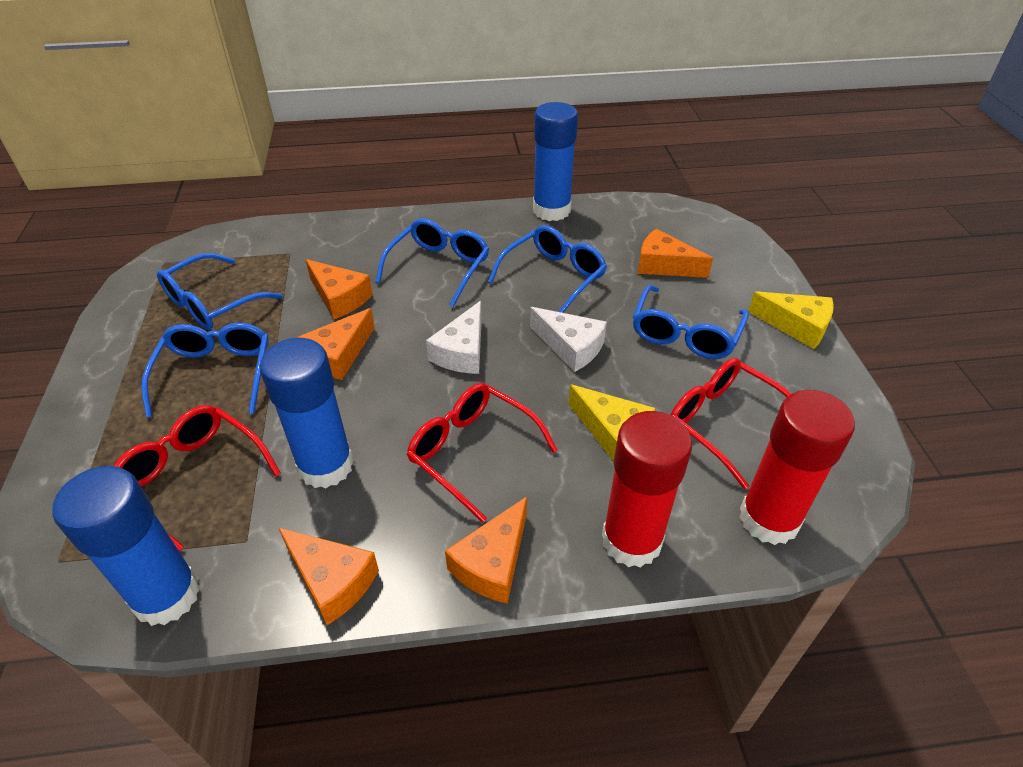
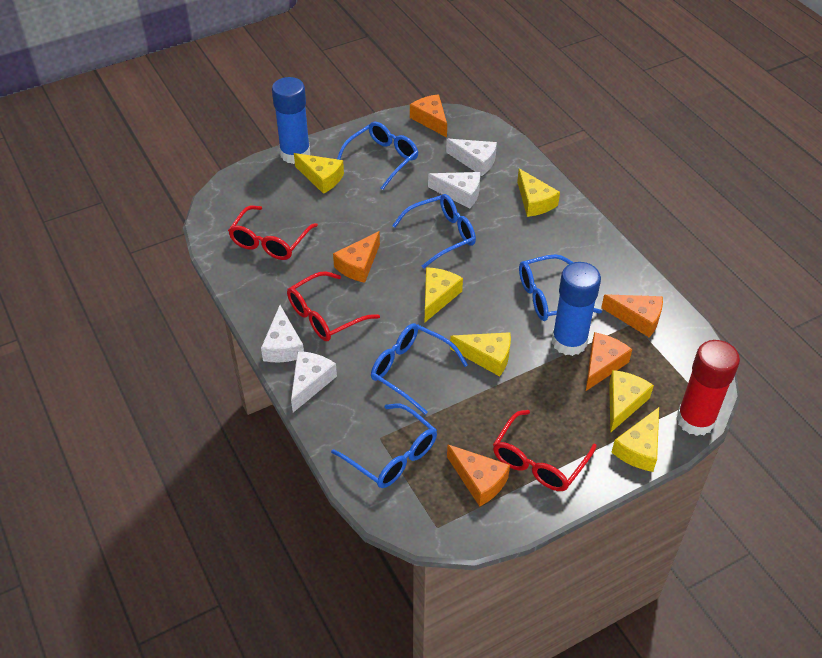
blue glue stick: 3 -> 2
red glue stick: 2 -> 1
white cheese: 2 -> 4
yellow cheese: 2 -> 6

